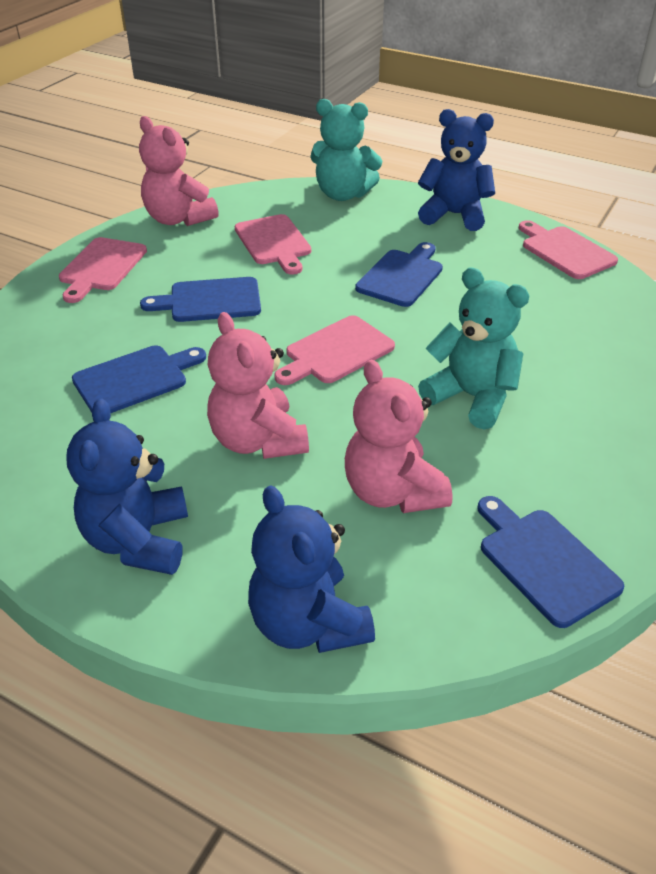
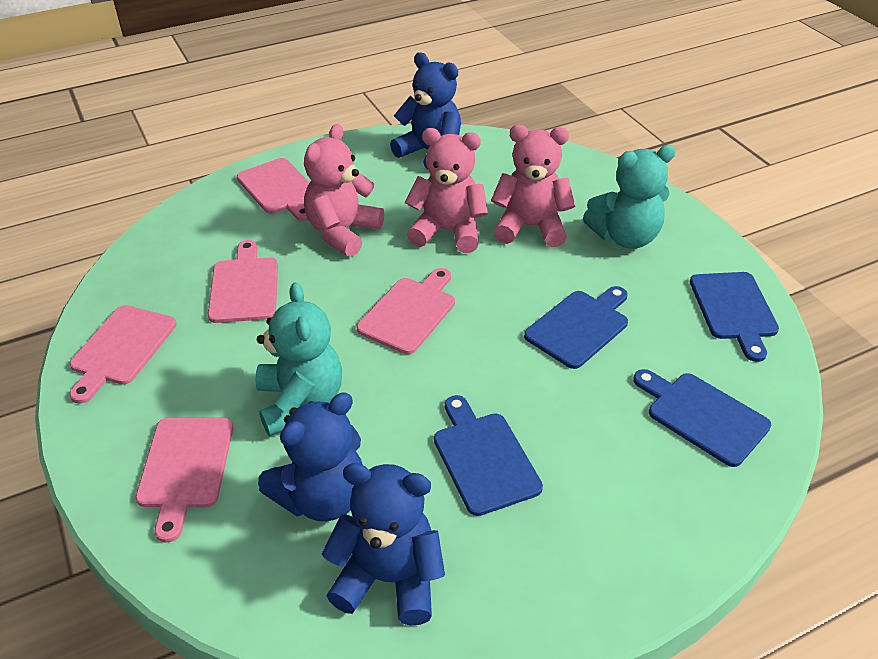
pink cutting board: 4 -> 5

